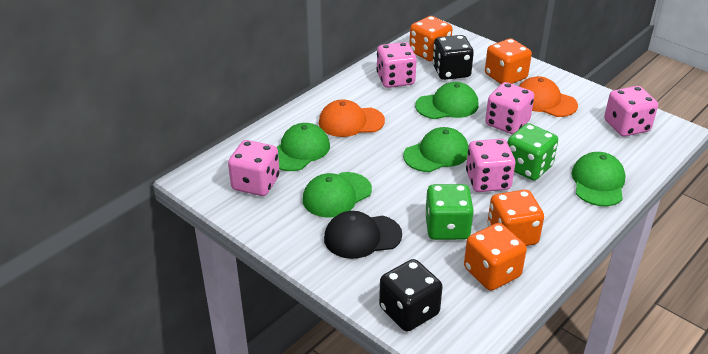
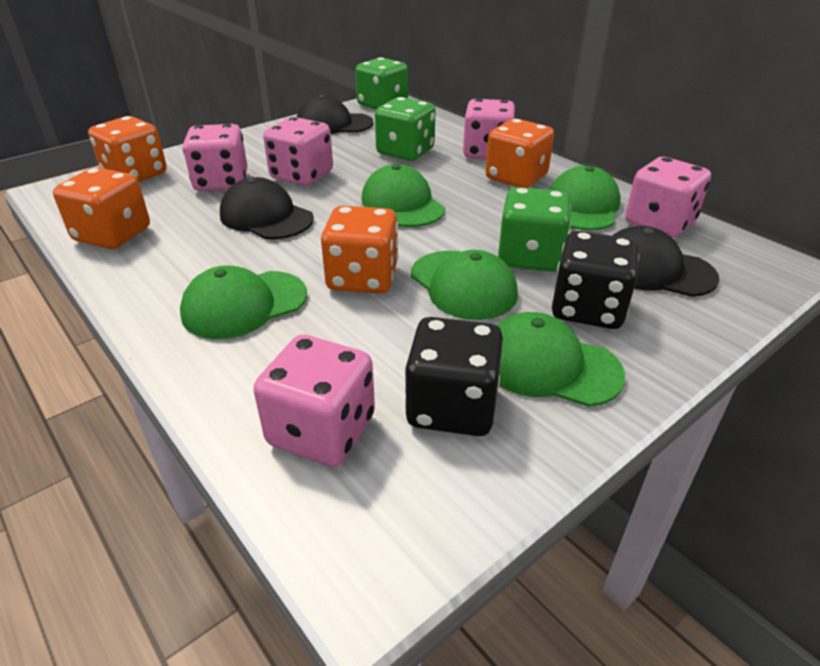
black cap: 1 -> 3
green dice: 2 -> 3
orange cap: 2 -> 0

